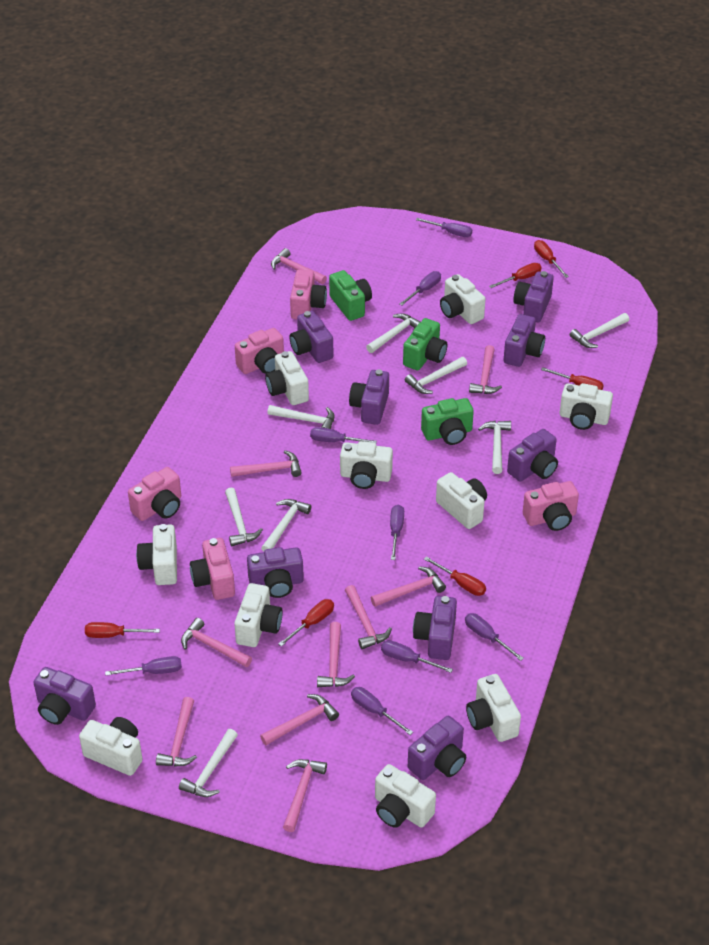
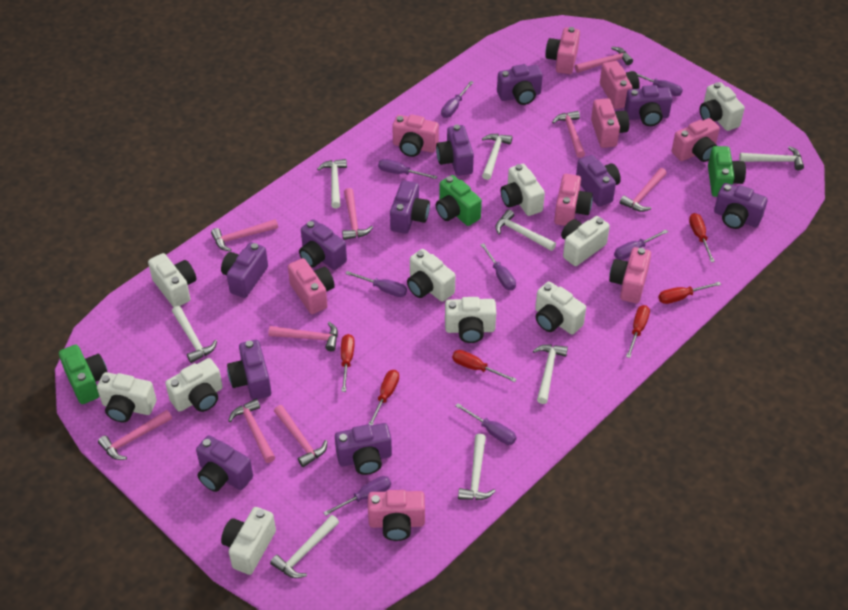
pink camera: 5 -> 9
pink hammer: 10 -> 9
purple camera: 9 -> 11

